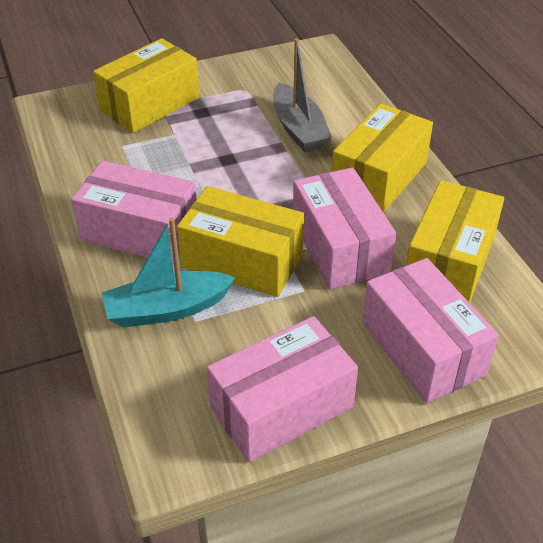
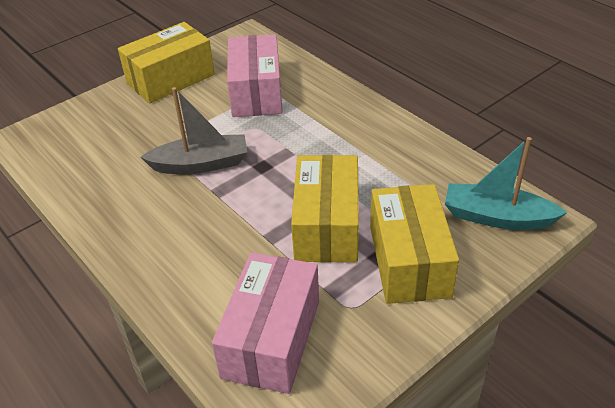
pink box: 4 -> 2
yellow box: 4 -> 3

